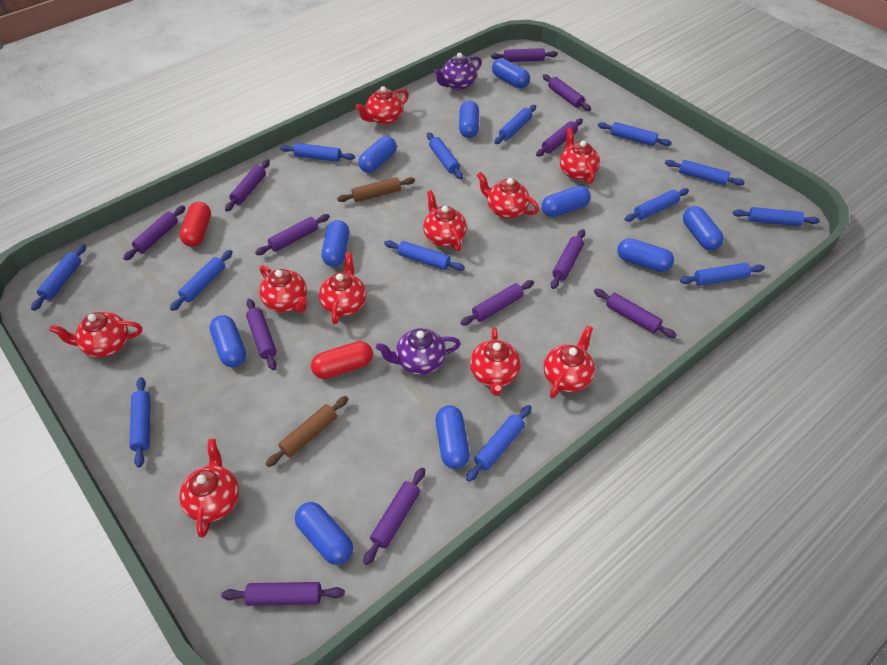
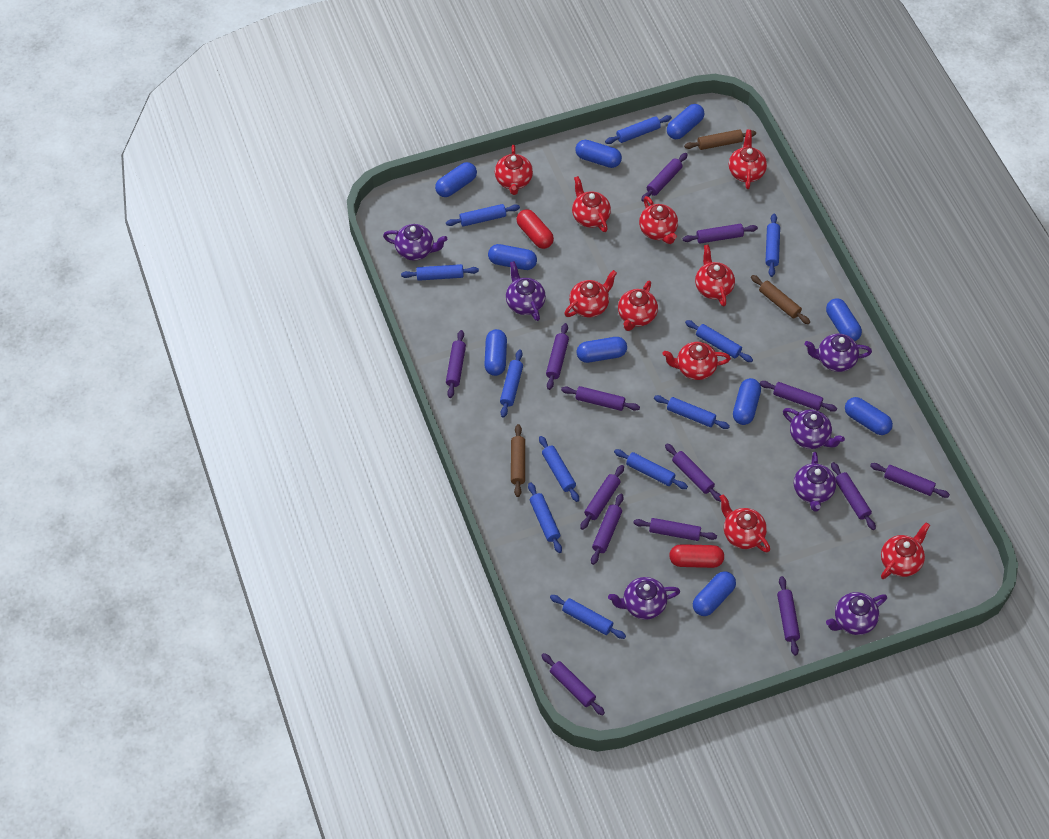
blue rolling pin: 13 -> 11
brown rolling pin: 2 -> 3
purple rolling pin: 12 -> 14
purple teapot: 2 -> 7

